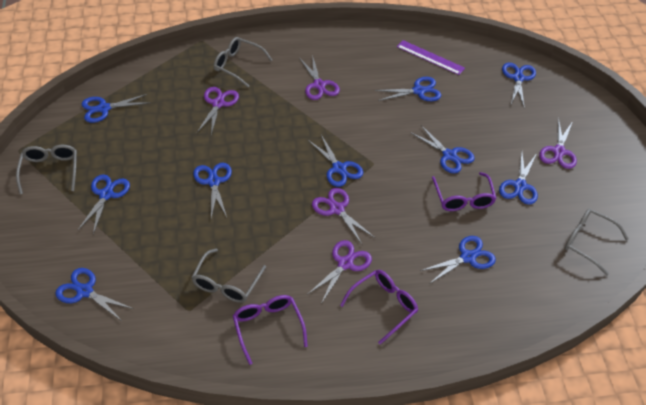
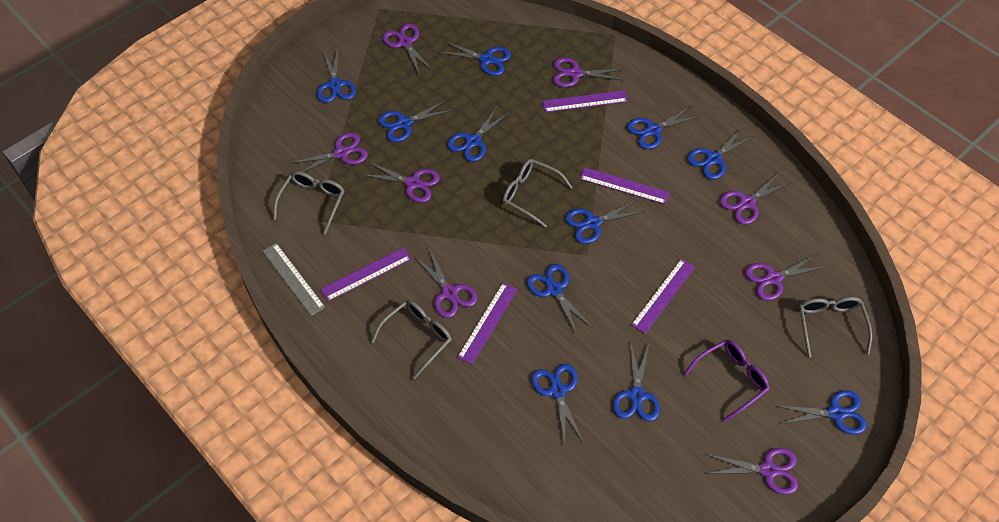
blue scissors: 10 -> 11
grey ruler: 0 -> 1
purple glasses: 3 -> 1
purple ruler: 1 -> 5
purple scissors: 5 -> 8

